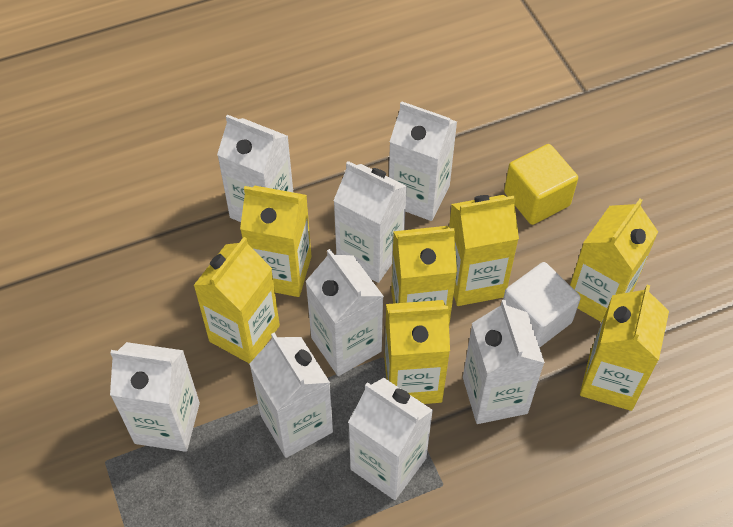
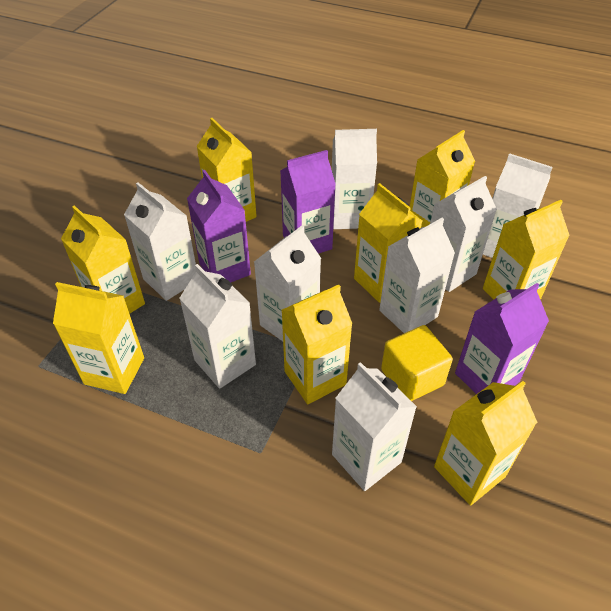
purple carton: 0 -> 3
white cube: 1 -> 0
yellow carton: 7 -> 8

